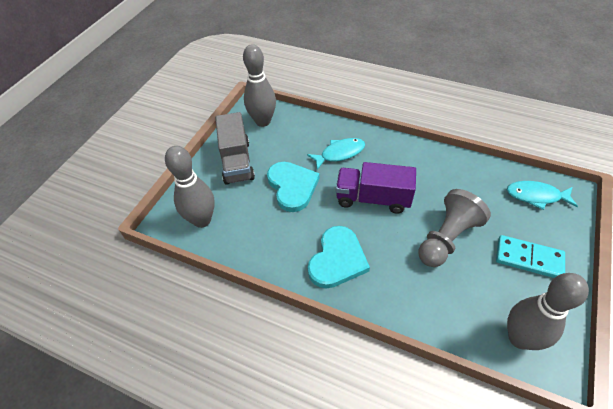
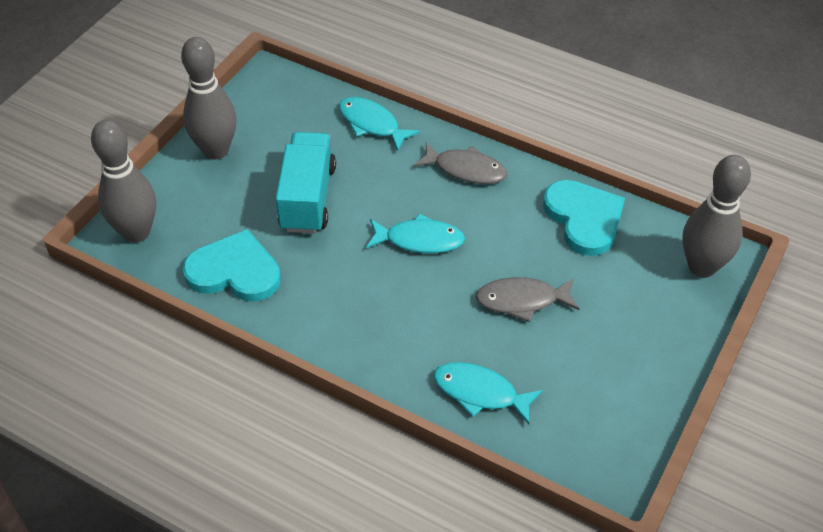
grey fish: 0 -> 2
grey pawn: 1 -> 0
grey truck: 1 -> 0
purple truck: 1 -> 0
turquoise domino: 1 -> 0
turquoise fish: 2 -> 3
turquoise truck: 0 -> 1

